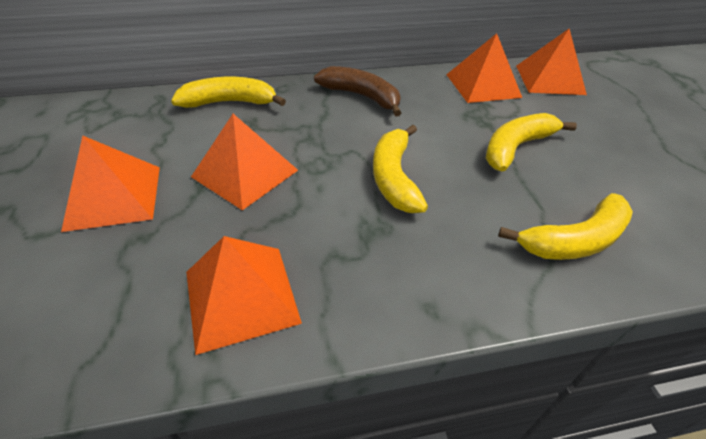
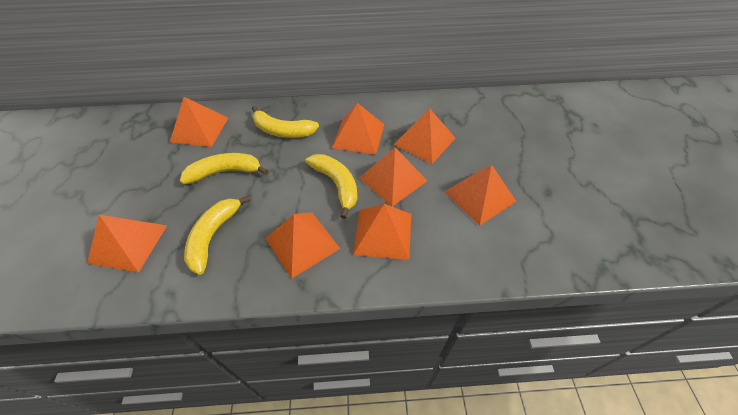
brown banana: 1 -> 0
orange pyramid: 5 -> 8

